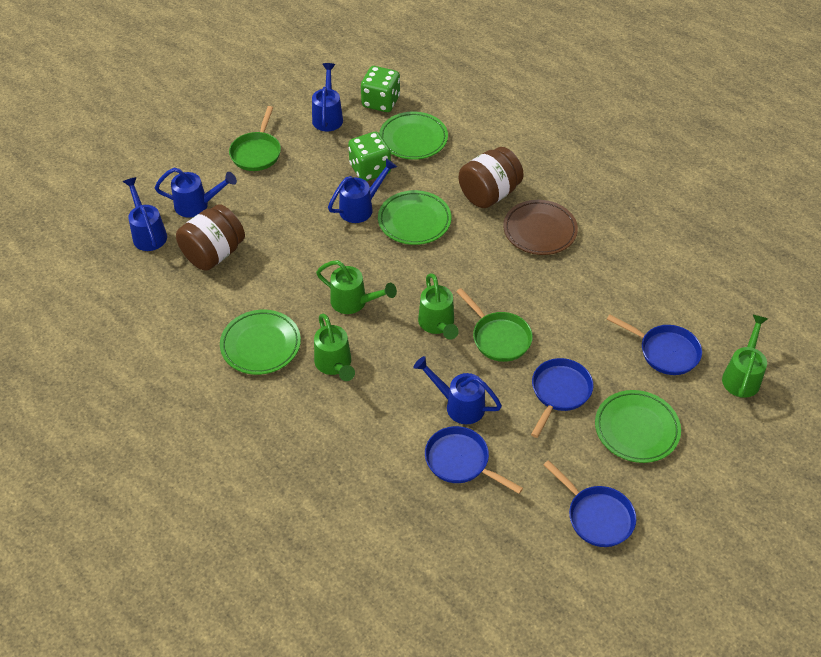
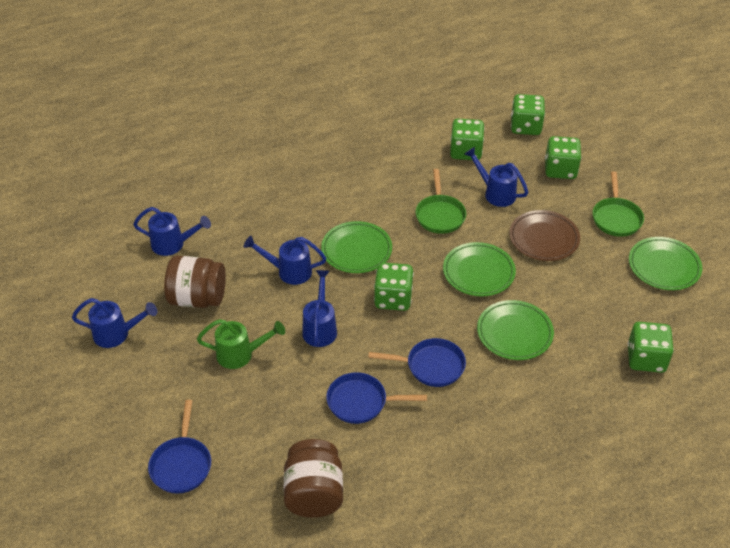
blue pan: 4 -> 3
green dice: 2 -> 5
green watering can: 4 -> 1

